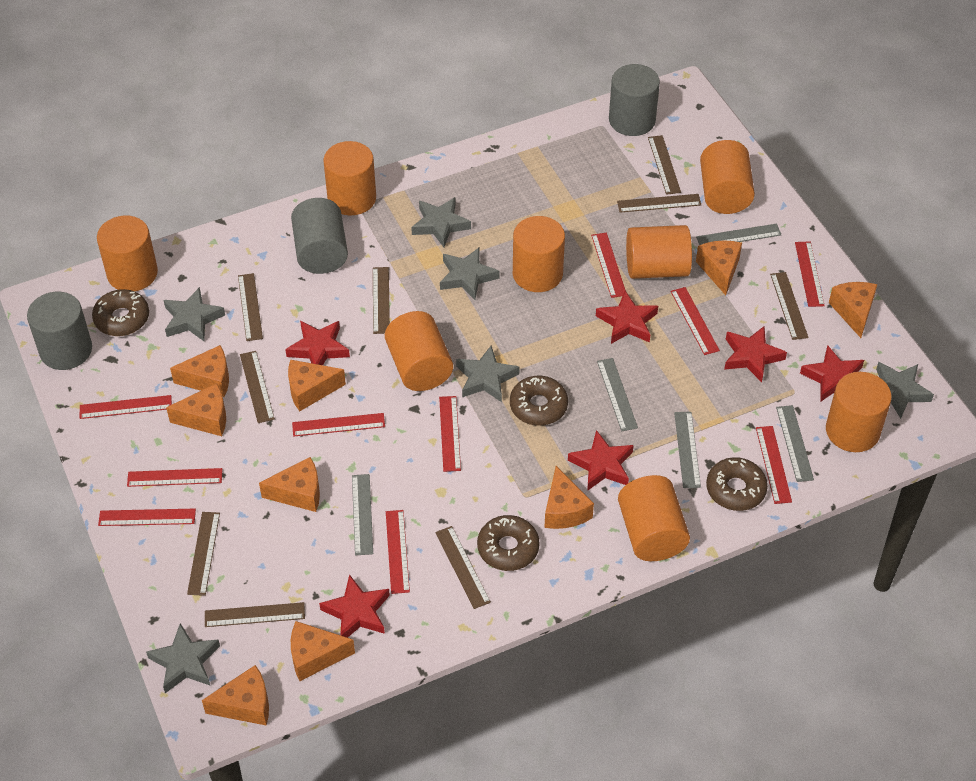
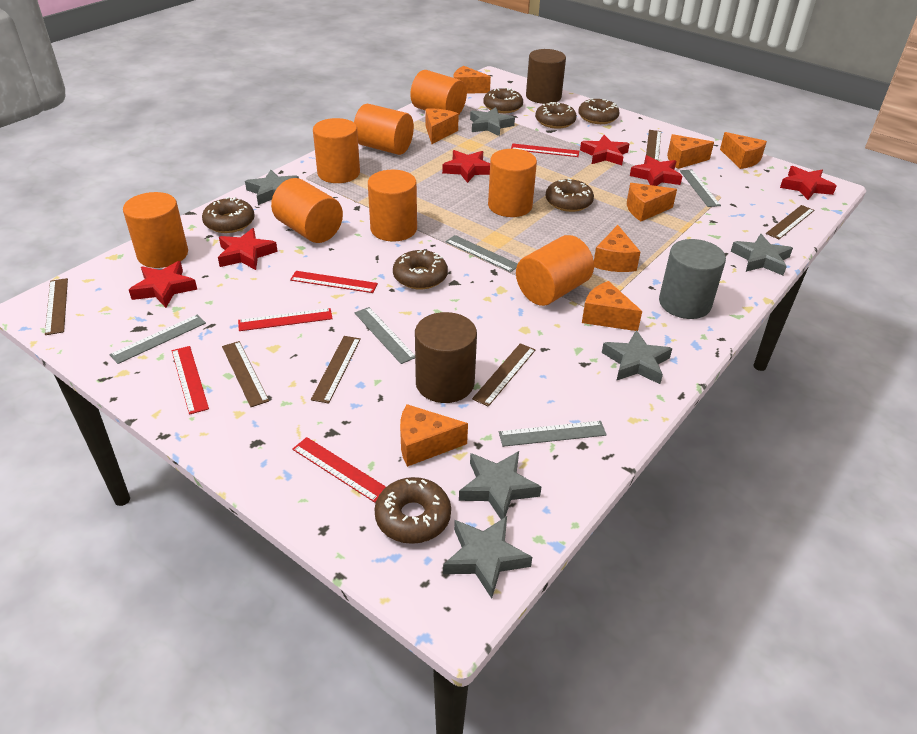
brown cylinder: 0 -> 2
brown donut: 4 -> 7
brown ruler: 9 -> 6
grey cylinder: 3 -> 1
orange cheese: 9 -> 8
red ruler: 10 -> 5

